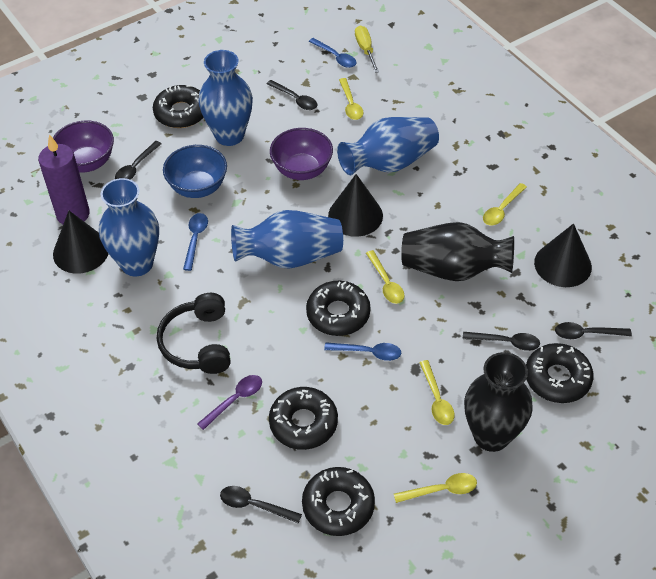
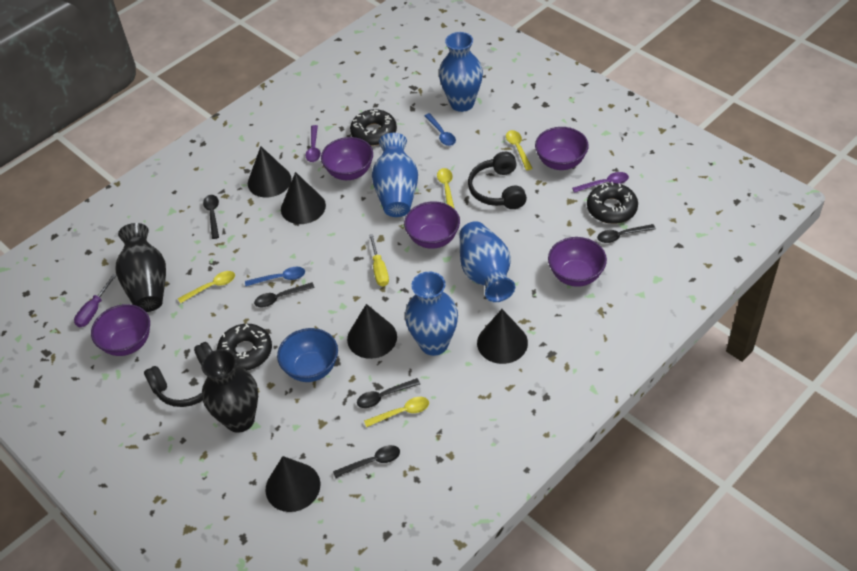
black cone: 3 -> 5
black donut: 5 -> 3
black headphones: 1 -> 2
blue spoon: 3 -> 2
purple bowl: 2 -> 5
purple candle: 1 -> 0
purple screwdriver: 0 -> 1
purple spoon: 1 -> 2
yellow spoon: 5 -> 4

